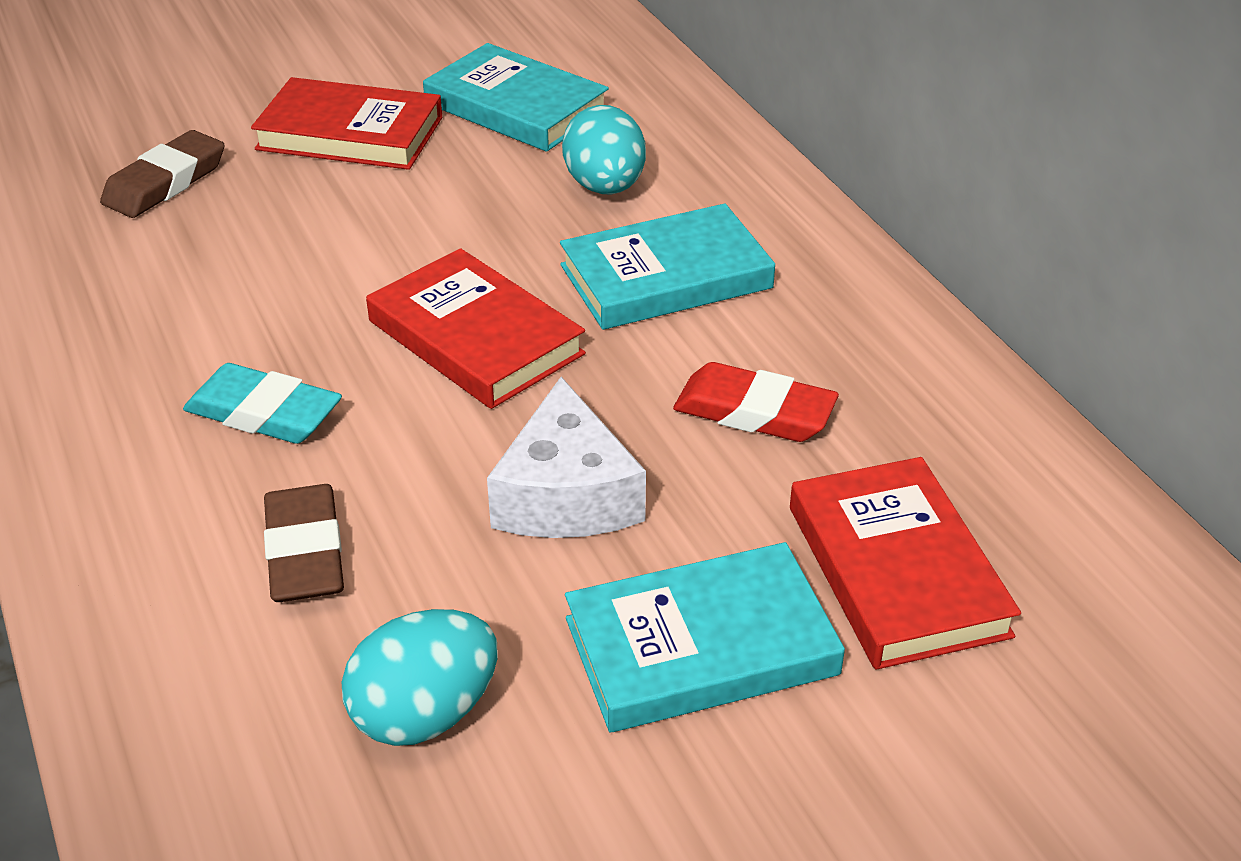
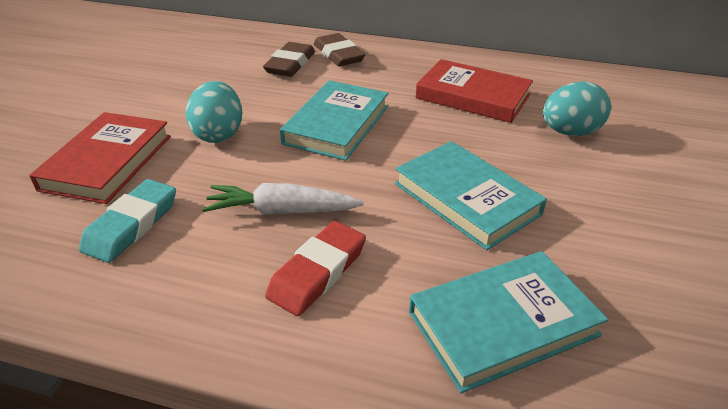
red book: 3 -> 2
white carrot: 0 -> 1
white cheese: 1 -> 0

